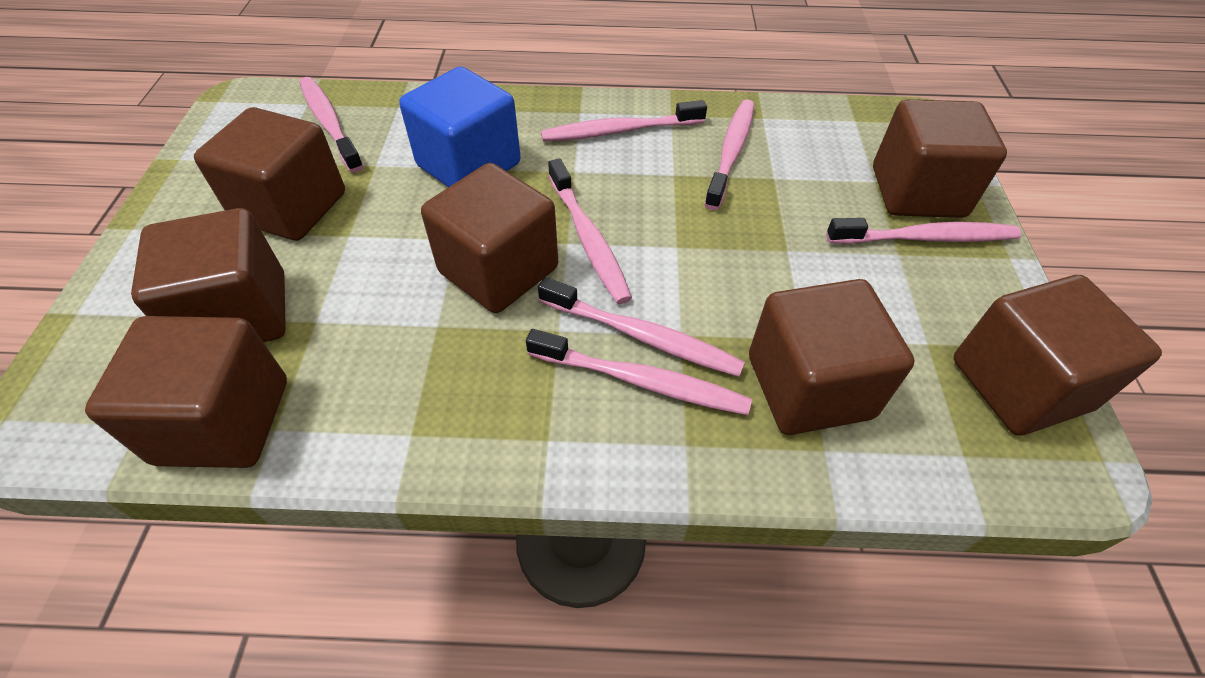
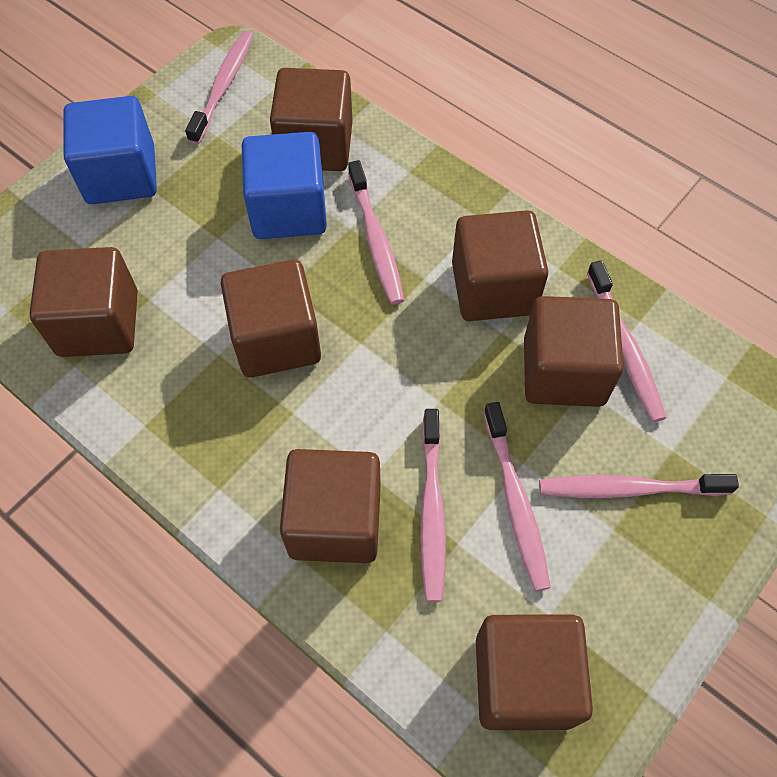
blue cube: 1 -> 2
pink toothbrush: 7 -> 6

